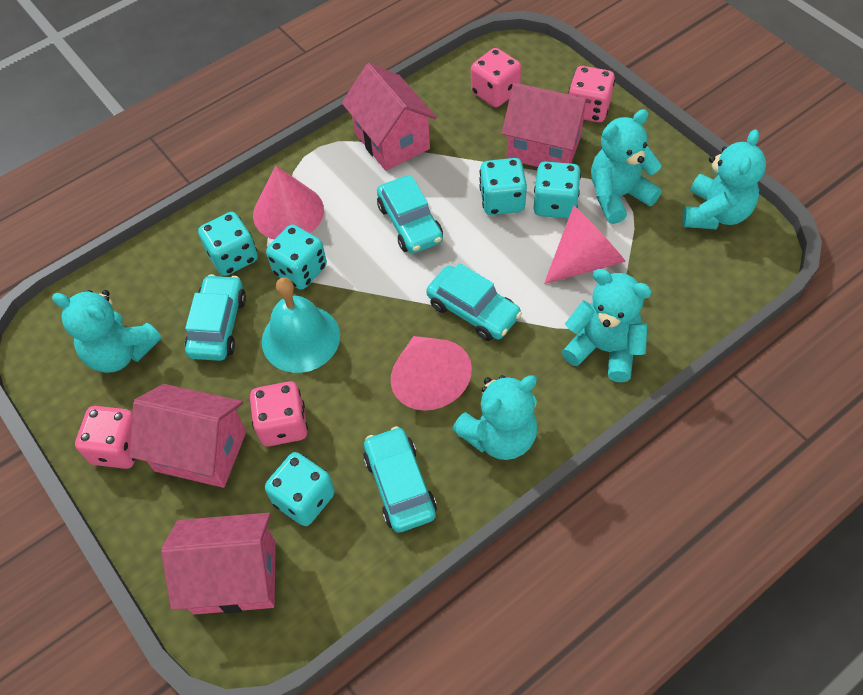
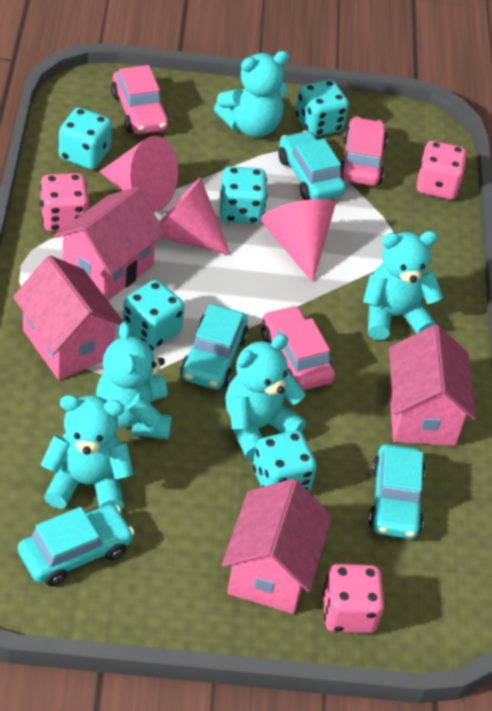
pink car: 0 -> 3
pink dice: 4 -> 3
turquoise bell: 1 -> 0

